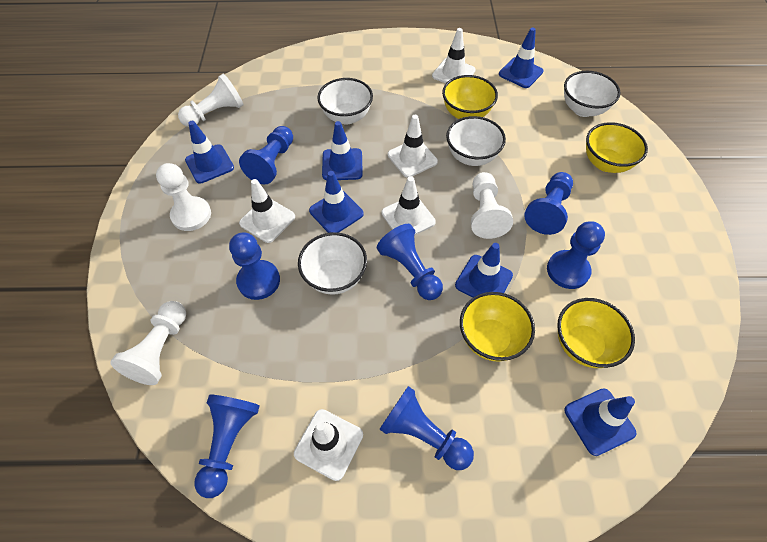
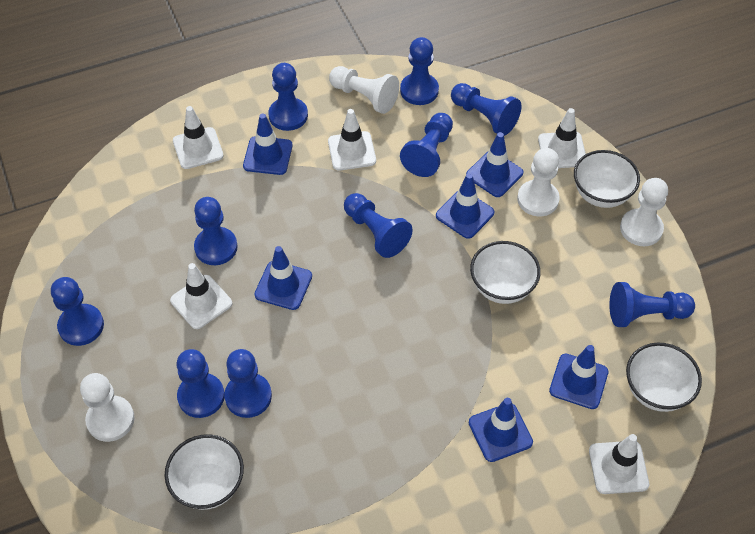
blue pawn: 7 -> 10
yellow bowl: 4 -> 0

